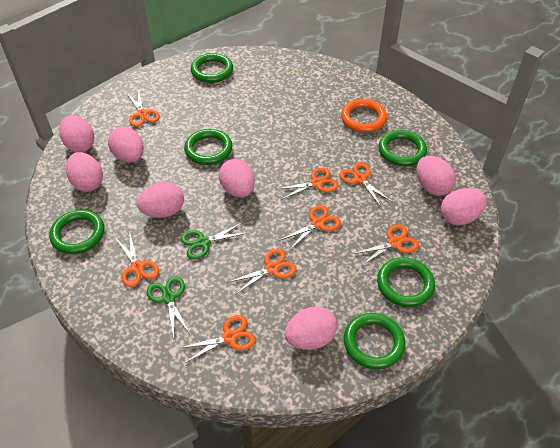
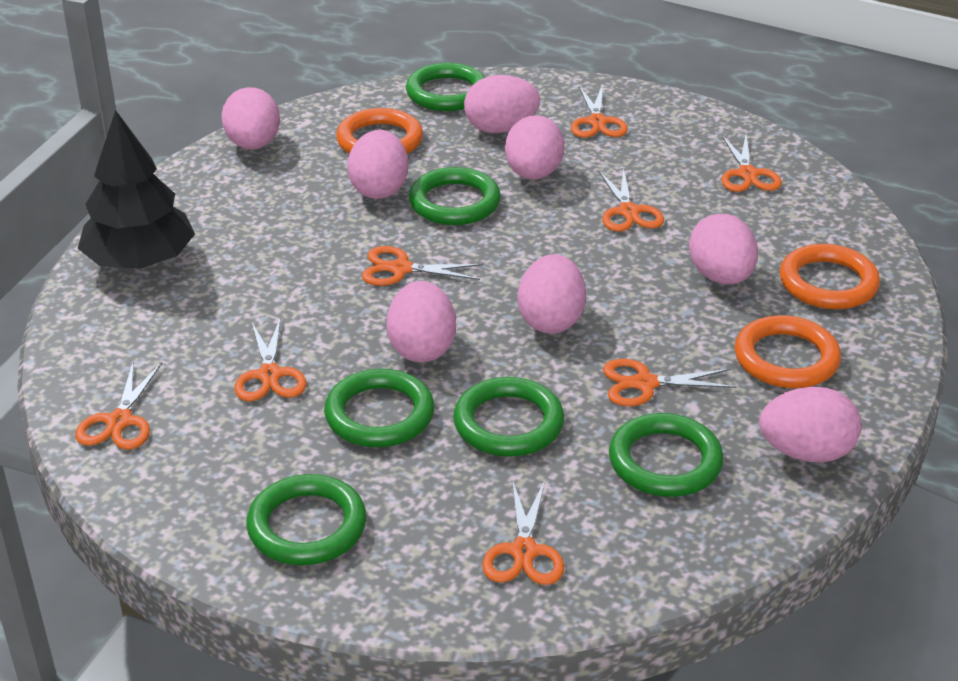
black tree: 0 -> 1
green scissors: 2 -> 0
orange ring: 1 -> 3

